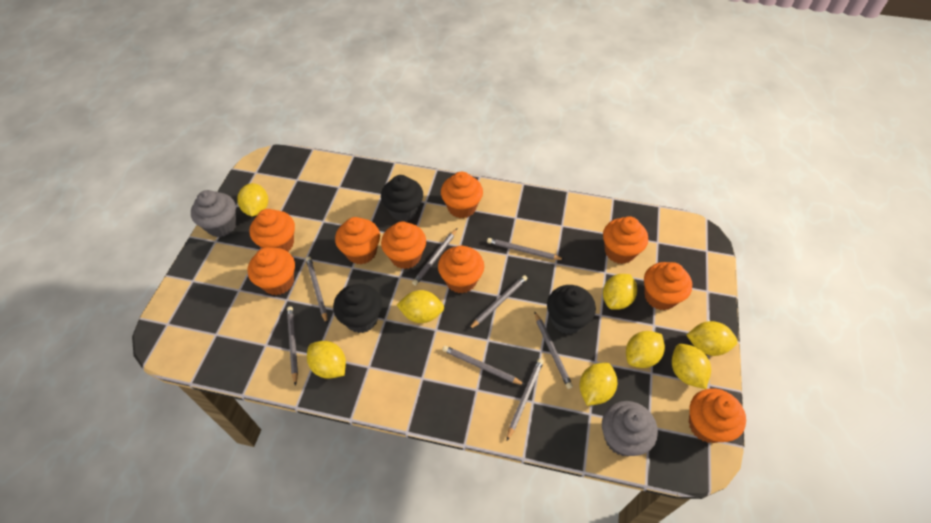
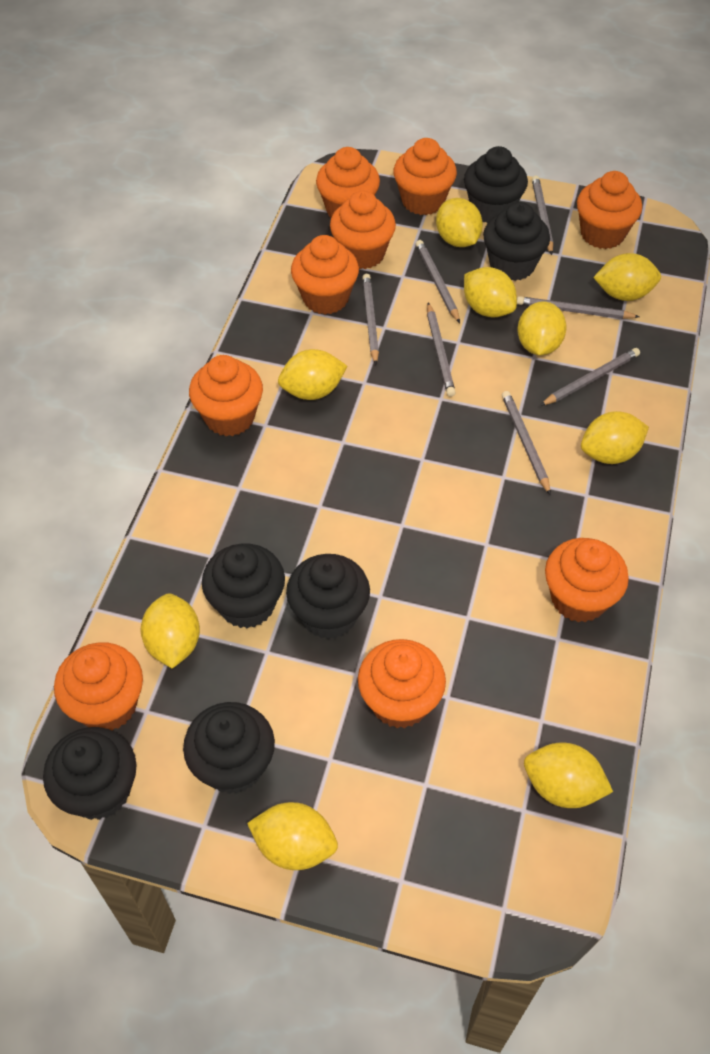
black cupcake: 3 -> 6
grey cupcake: 2 -> 0
grey pencil: 8 -> 7
yellow lemon: 8 -> 9

